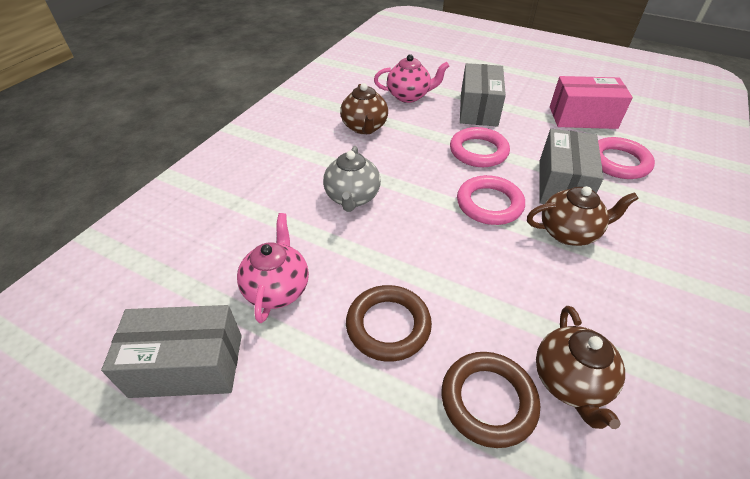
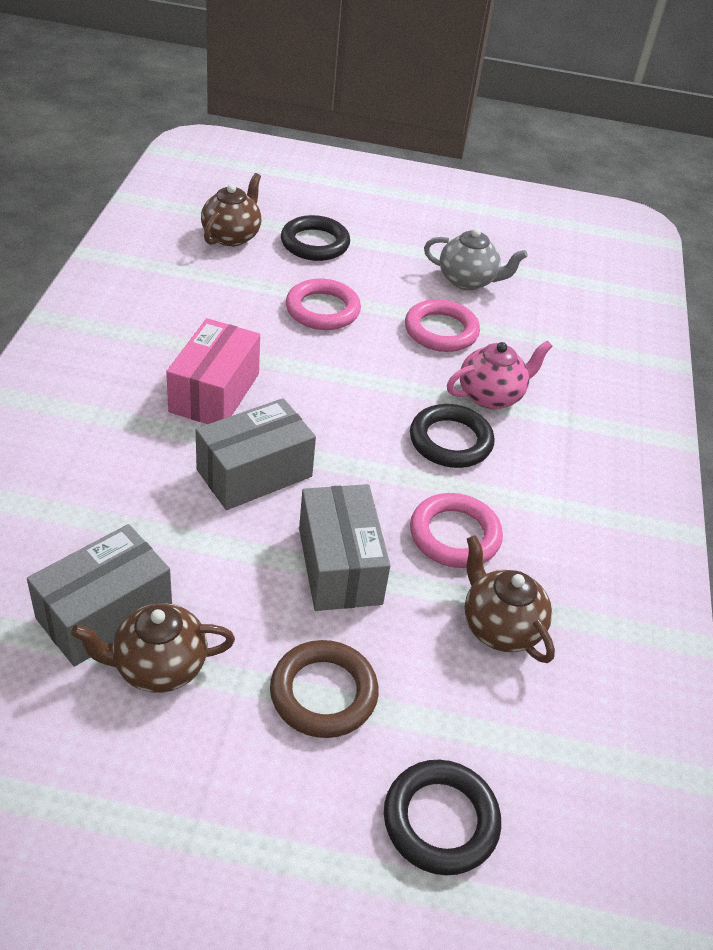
black ring: 0 -> 3
brown ring: 2 -> 1
pink teapot: 2 -> 1

